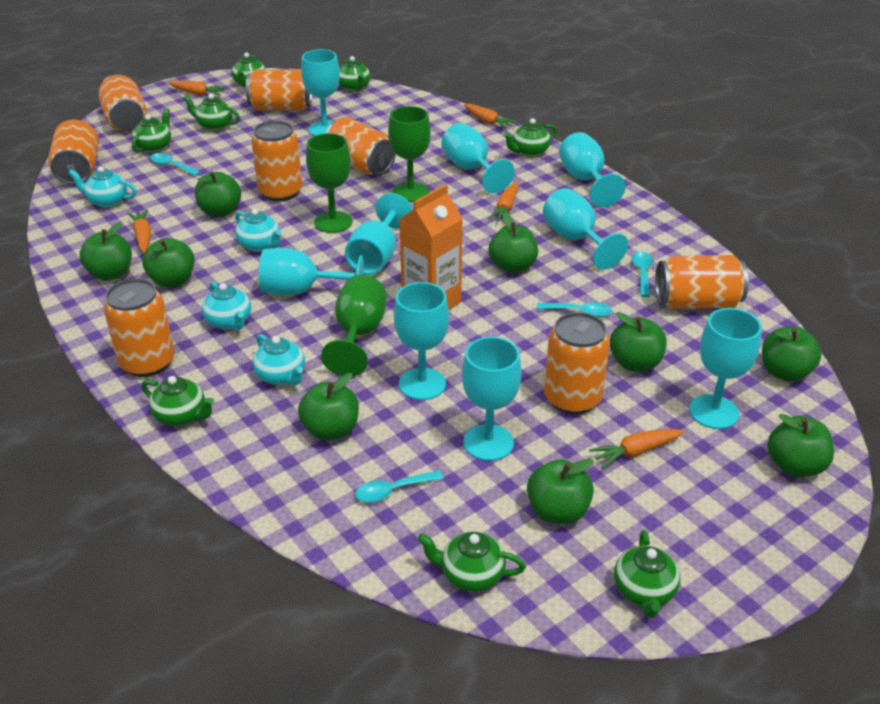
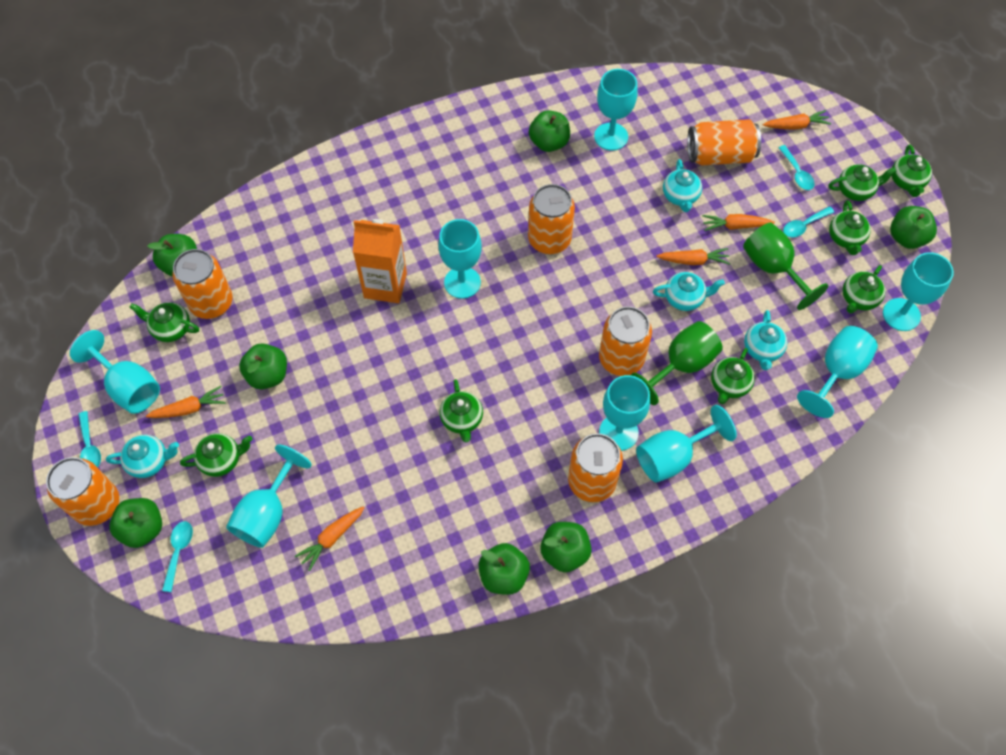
green apple: 9 -> 7
green goblet: 3 -> 2
orange can: 8 -> 6
turquoise goblet: 9 -> 8

